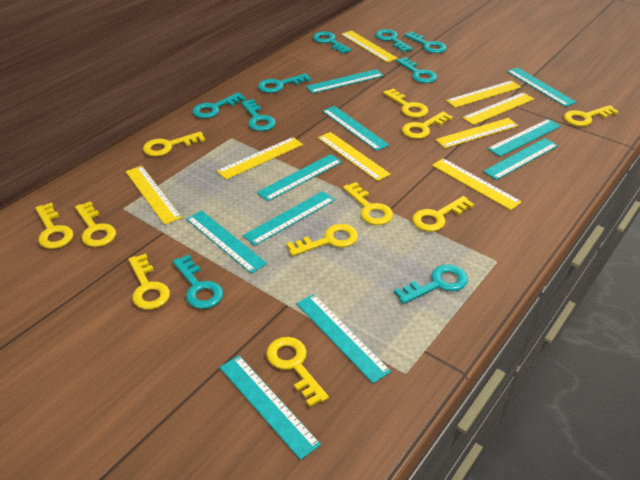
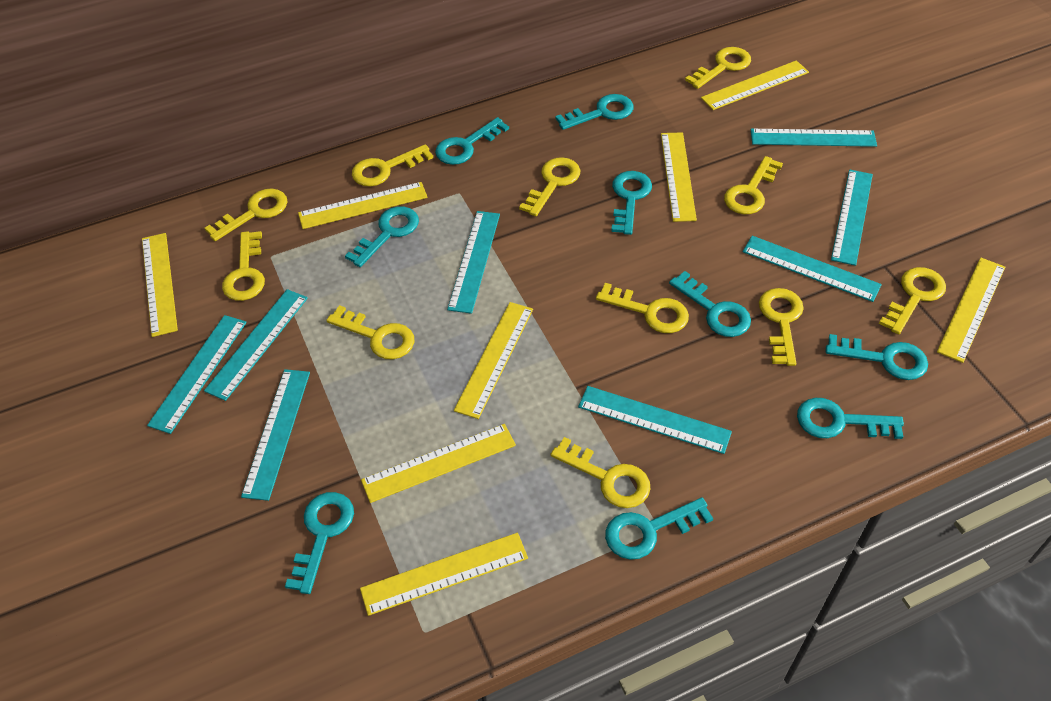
turquoise ruler: 10 -> 8

